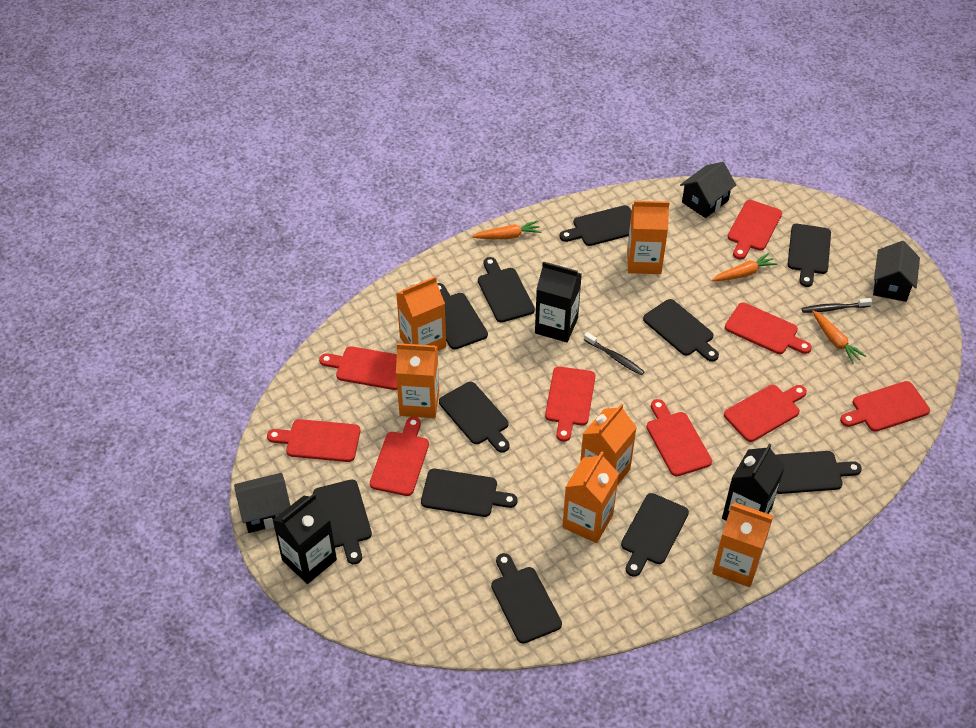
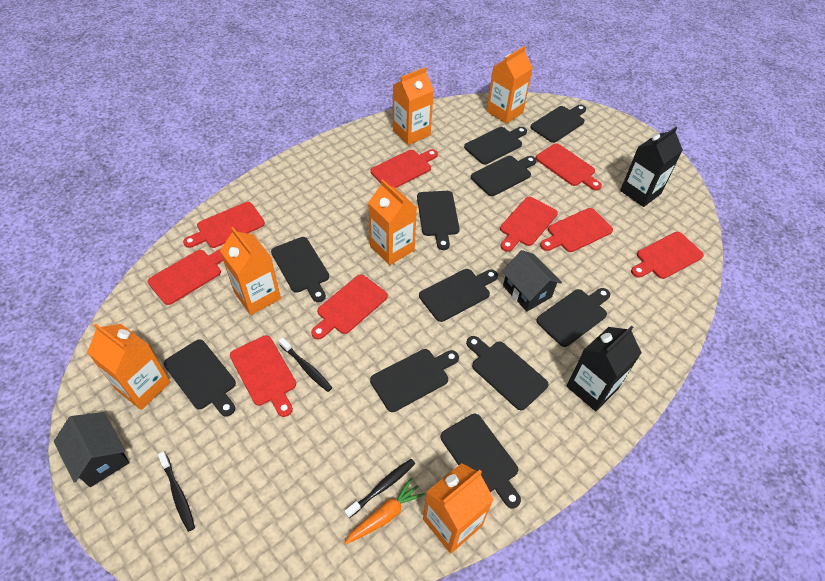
black carton: 3 -> 2
black house: 3 -> 2
black toothbrush: 2 -> 3
orange carrot: 3 -> 1

